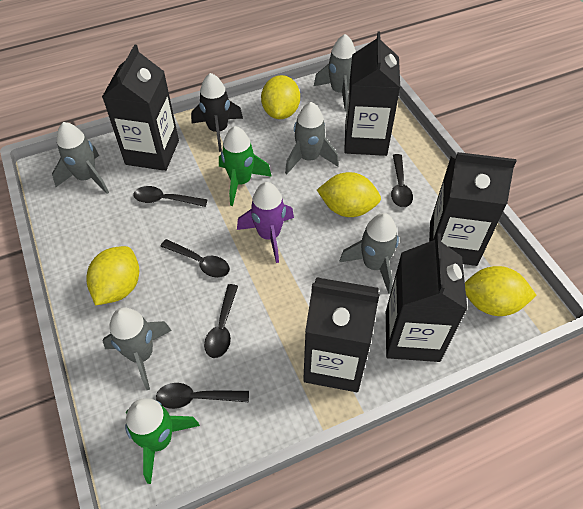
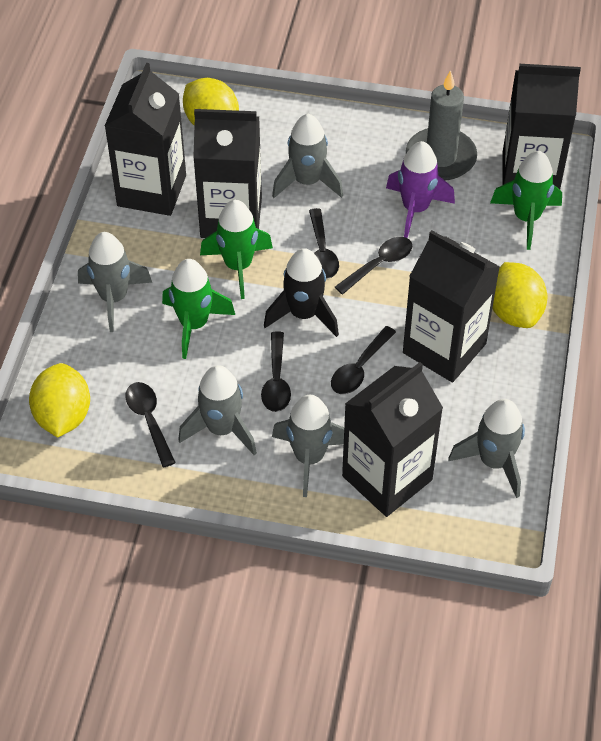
green rocket: 2 -> 3
grey candle: 0 -> 1
yellow lemon: 4 -> 3

